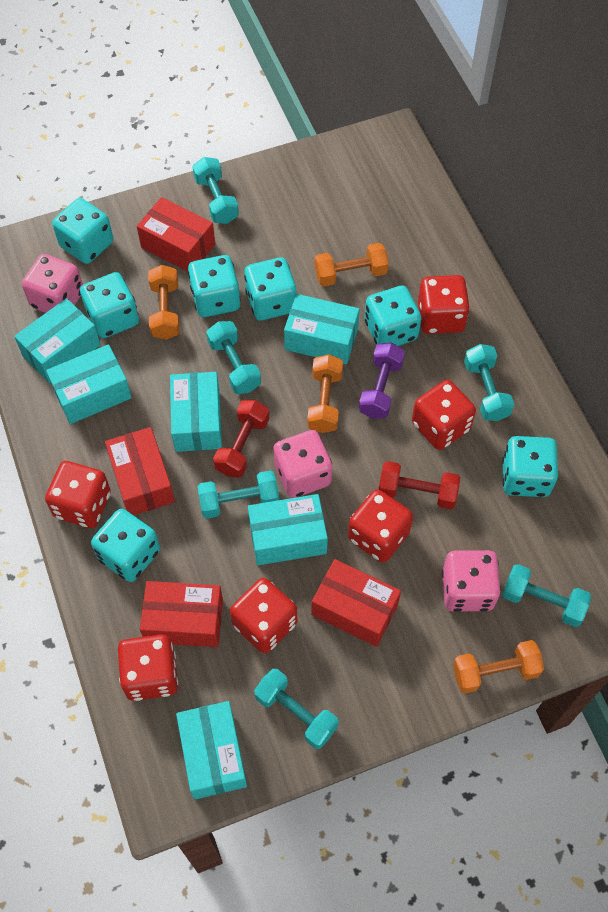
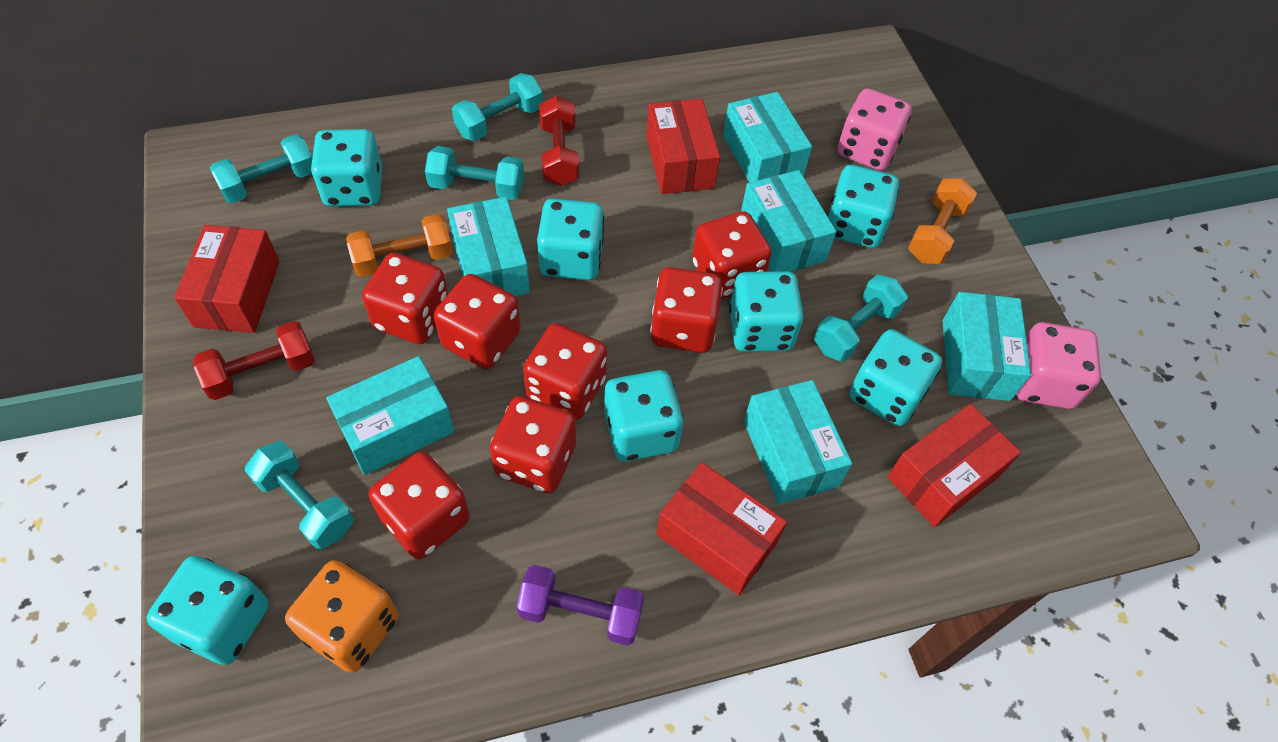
orange dice: 0 -> 1
orange dumbbell: 4 -> 2
pink dice: 3 -> 2
red dice: 6 -> 7
turquoise dumbbell: 6 -> 5

